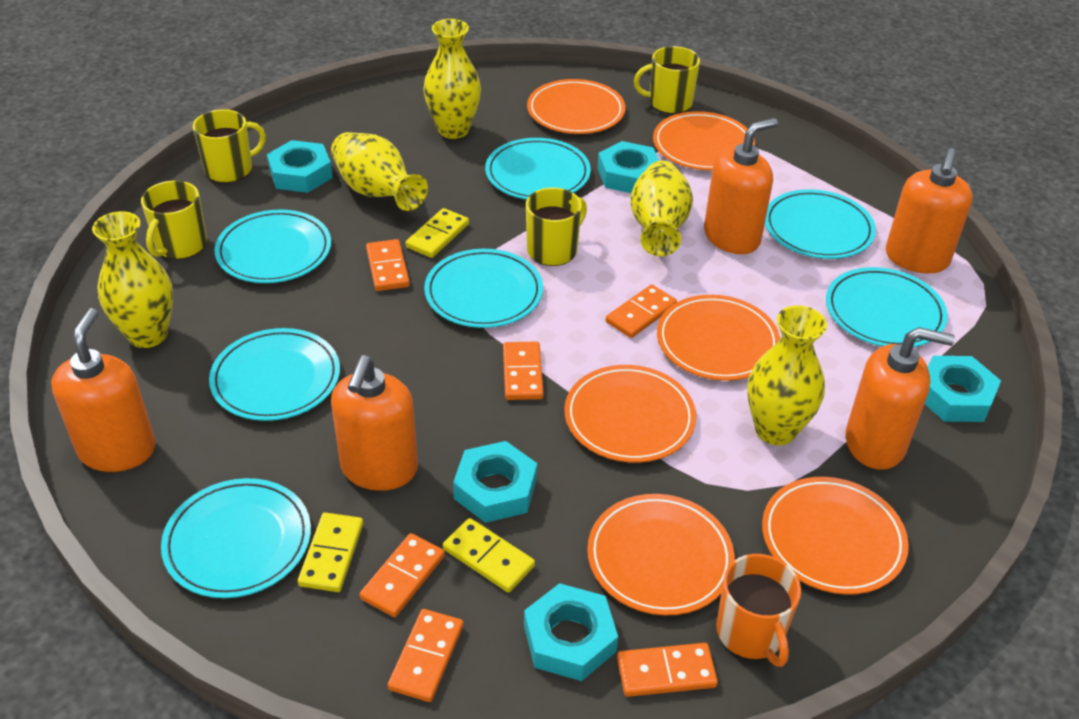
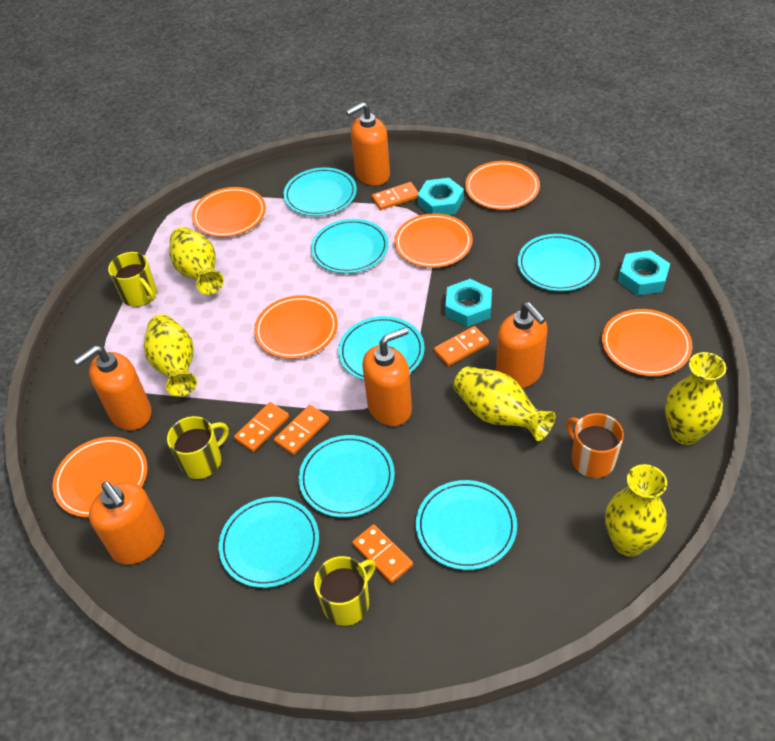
orange domino: 6 -> 5
turquoise nut: 5 -> 3
yellow domino: 3 -> 0
yellow mug: 4 -> 3

